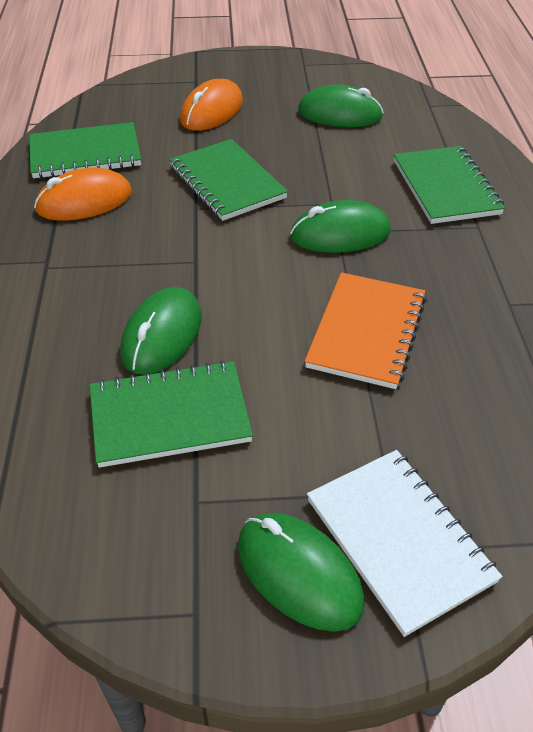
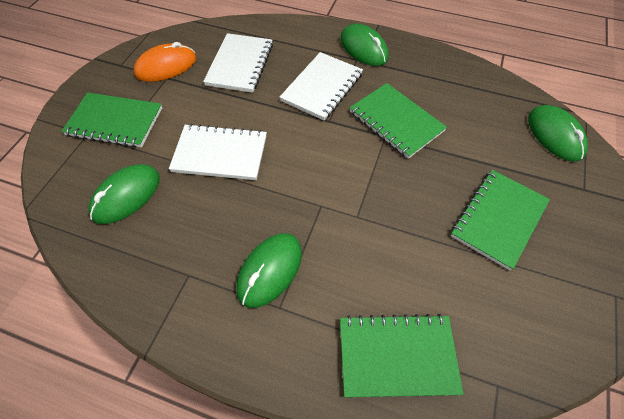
orange mouse: 2 -> 1
orange notebook: 1 -> 0
white notebook: 1 -> 3

